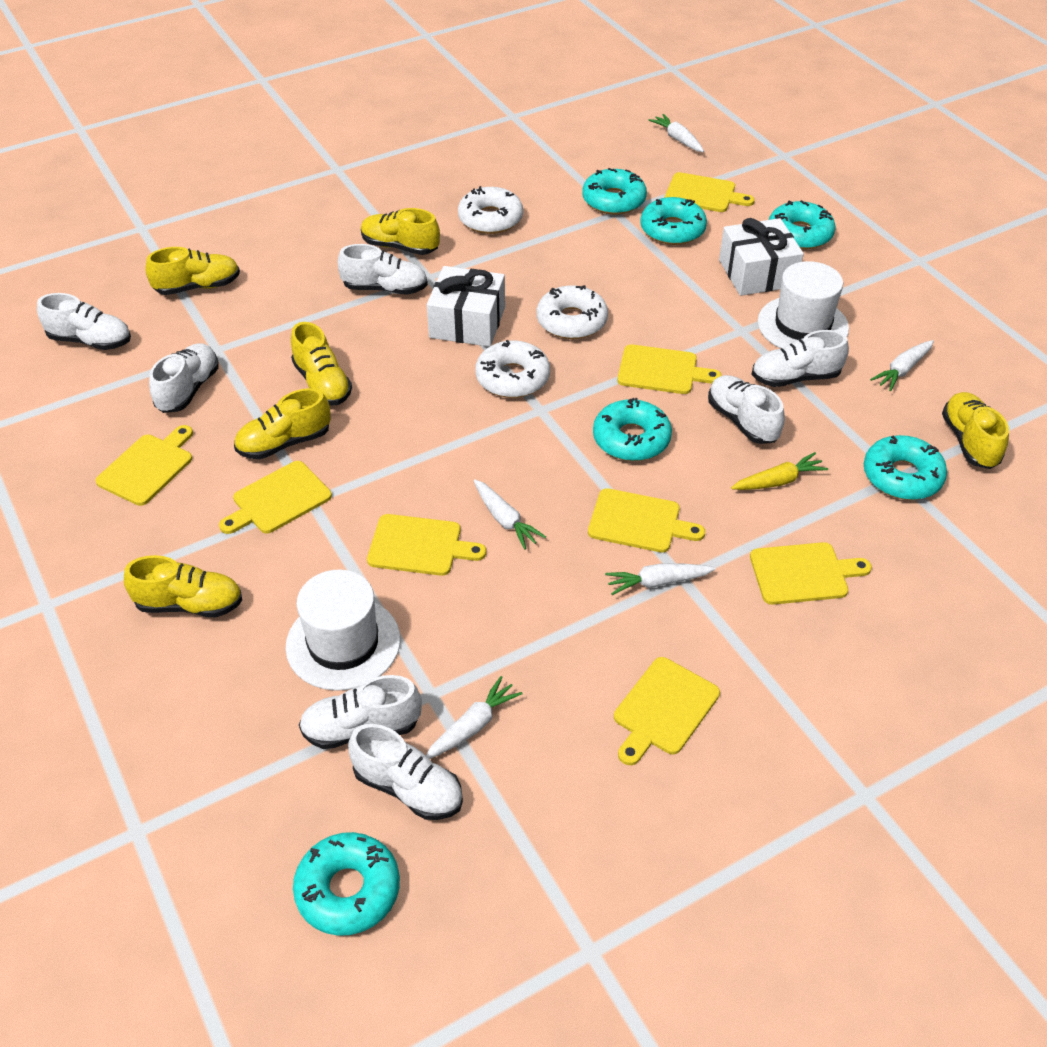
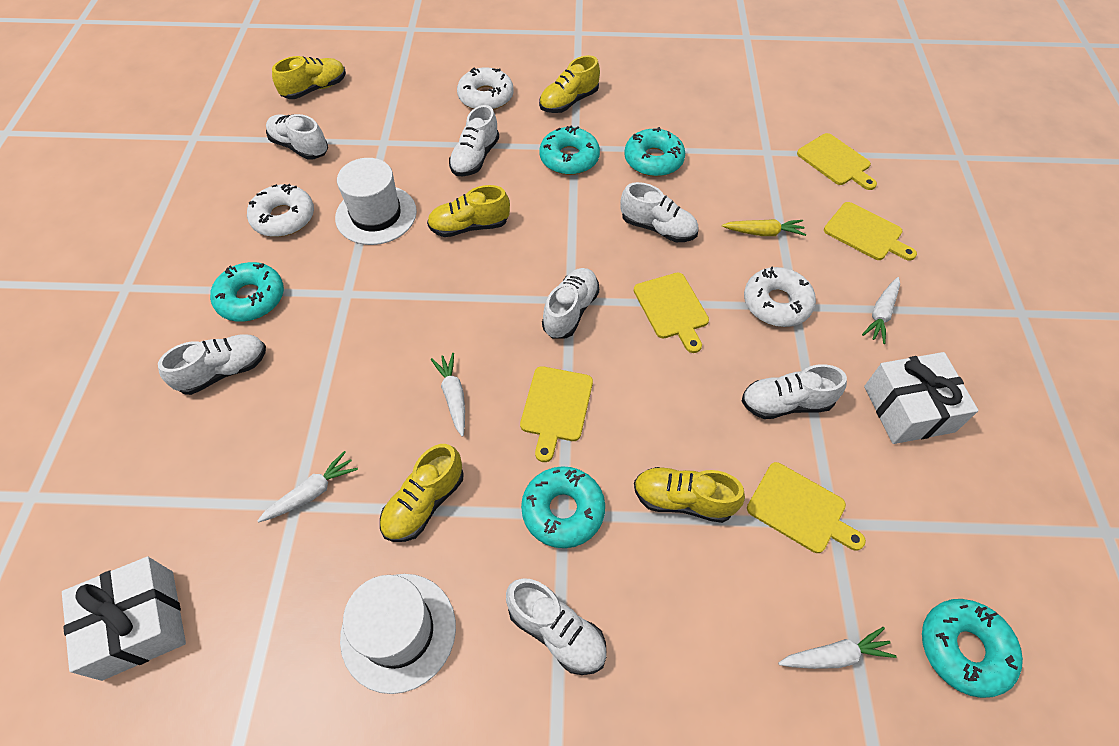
turquoise donut: 6 -> 5
white carrot: 5 -> 4
yellow cutting board: 8 -> 5
yellow shoe: 6 -> 5

